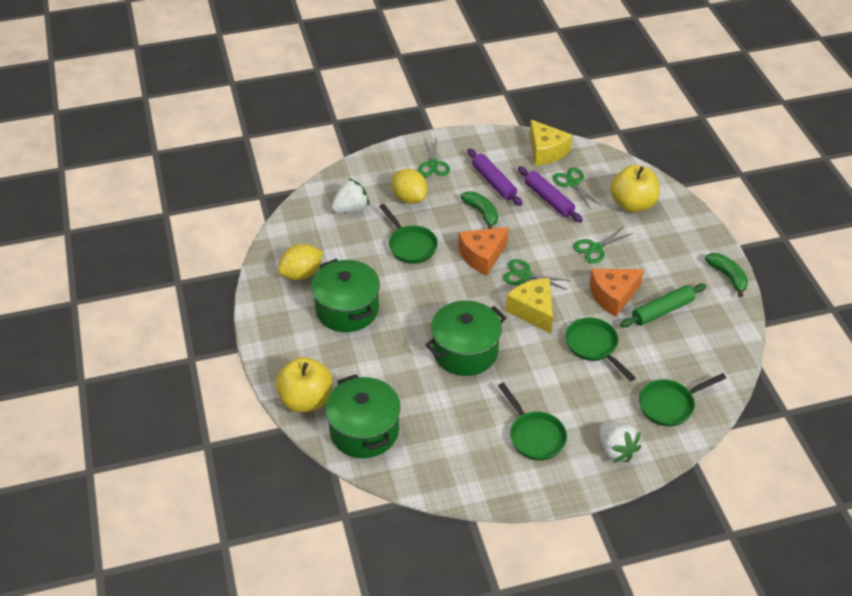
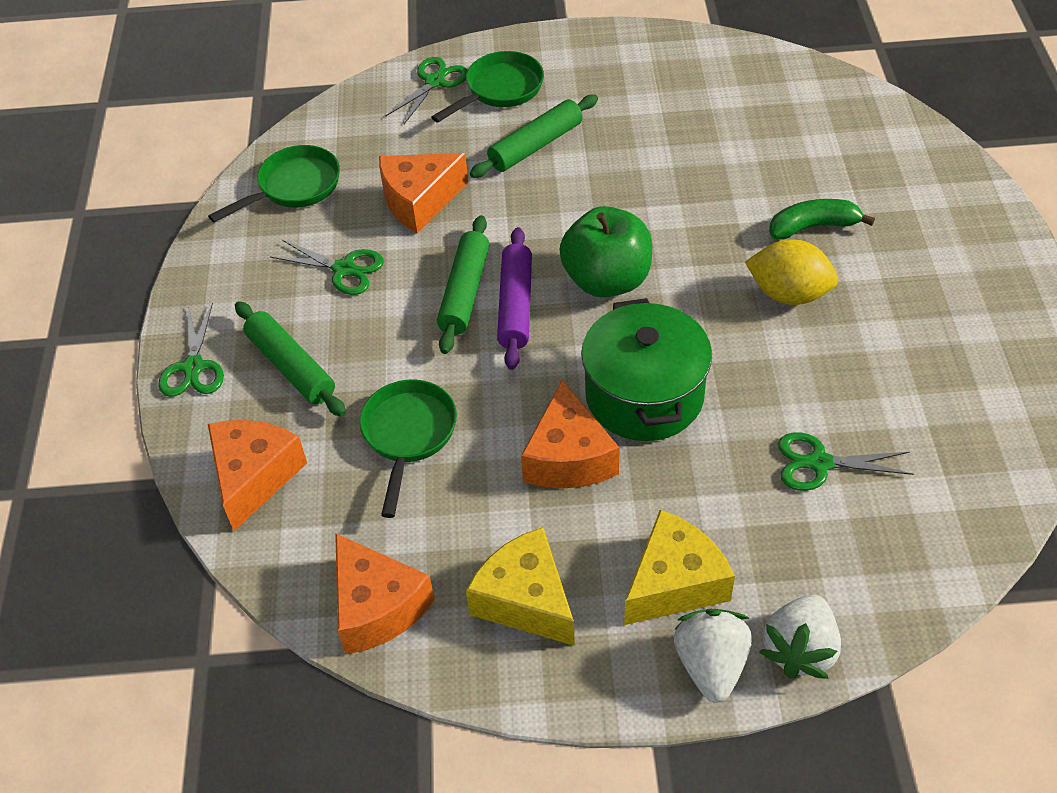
green apple: 0 -> 1
green banana: 2 -> 1
green pan: 4 -> 3
green pot: 3 -> 1
green rolling pin: 1 -> 3
orange cheese: 2 -> 4
purple rolling pin: 2 -> 1
yellow apple: 2 -> 0
yellow lemon: 2 -> 1

